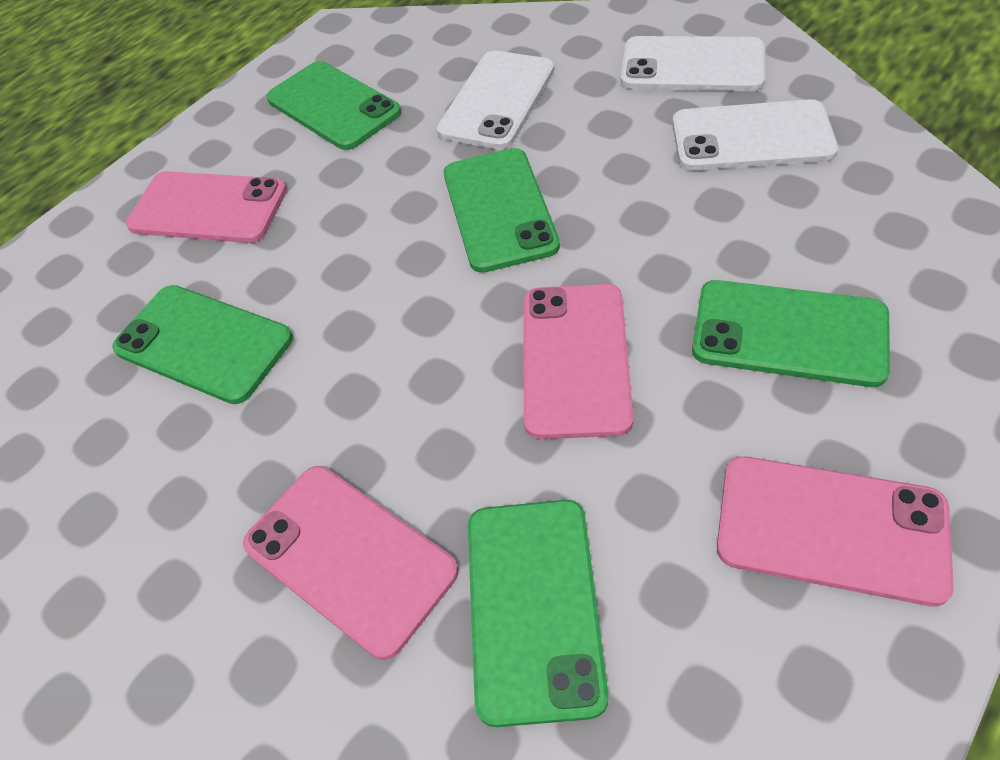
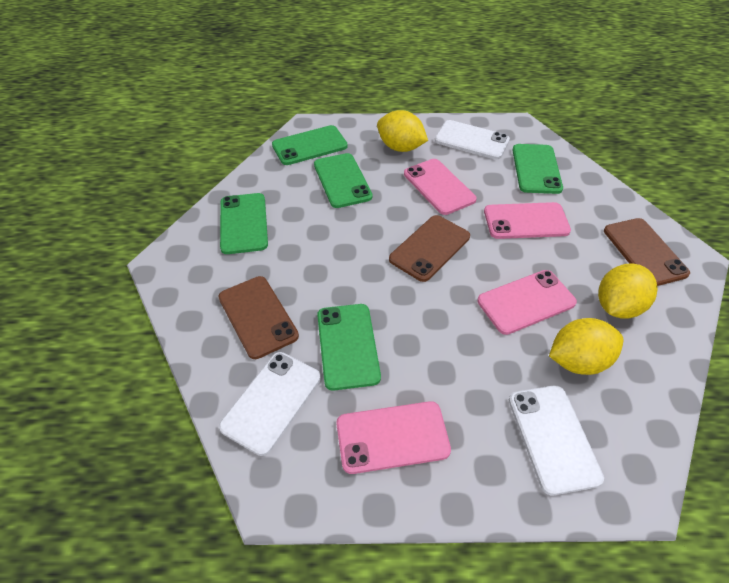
brown phone: 0 -> 3
yellow lemon: 0 -> 3

